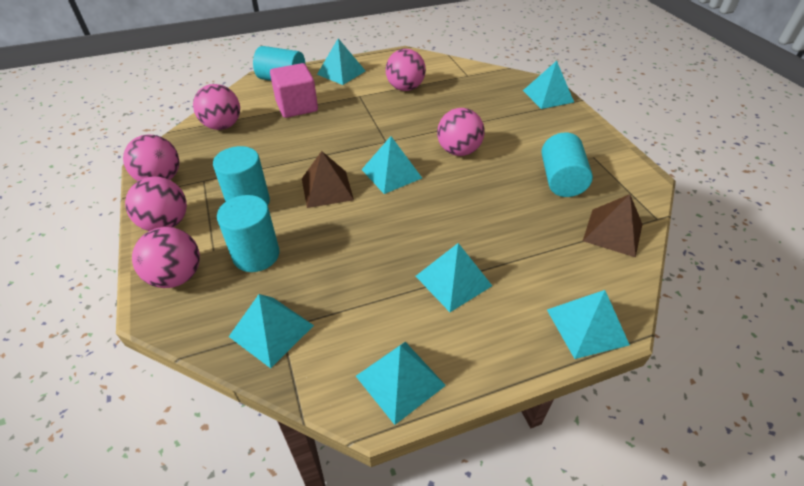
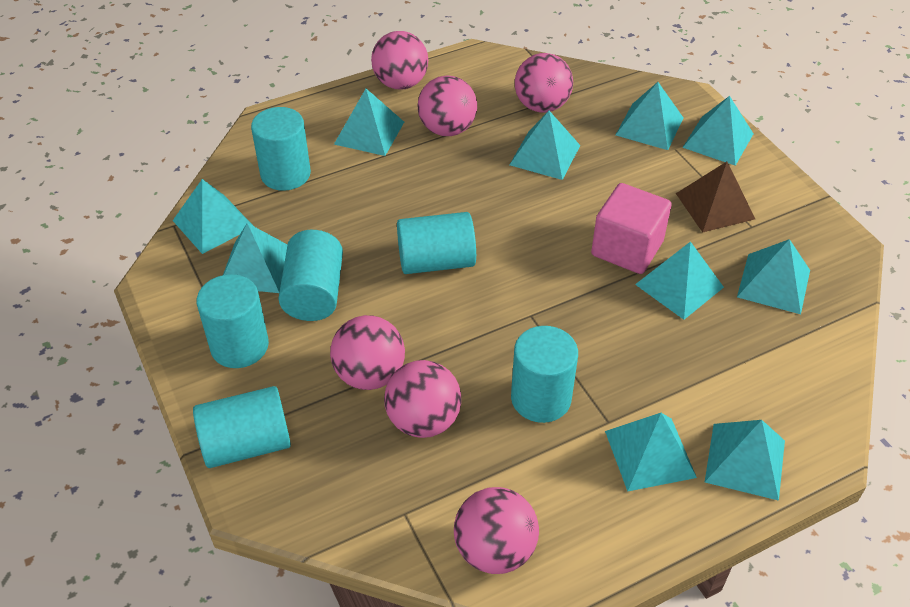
brown pyramid: 2 -> 1
turquoise cylinder: 4 -> 6
turquoise pyramid: 7 -> 10

